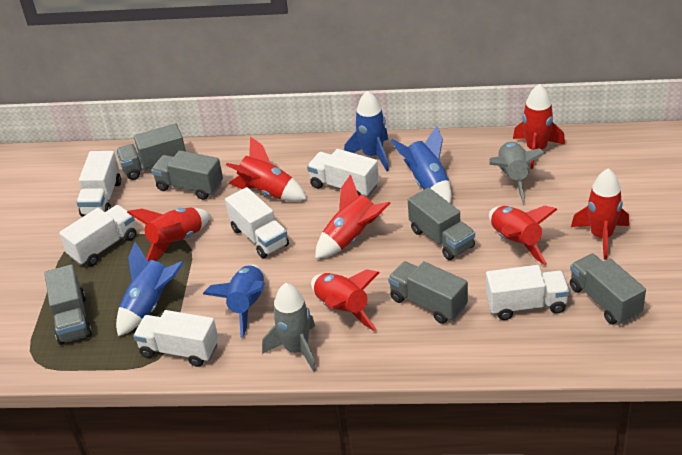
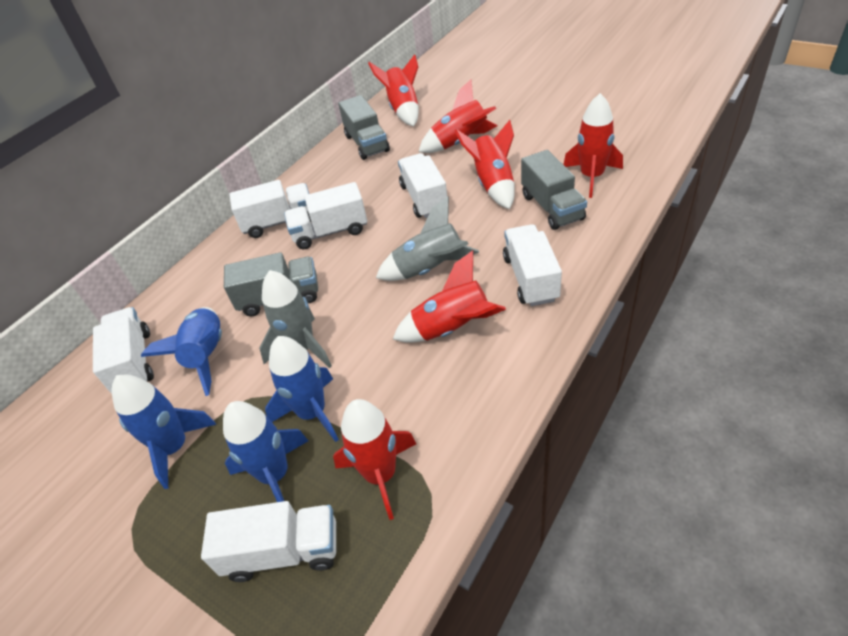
grey truck: 6 -> 3
red rocket: 7 -> 6

